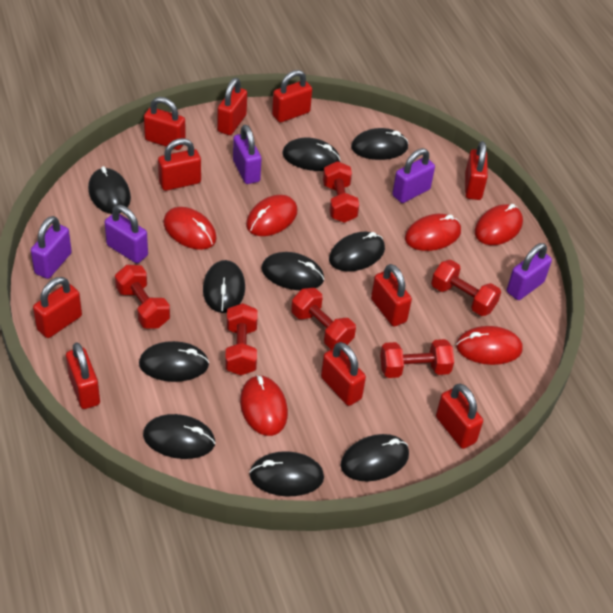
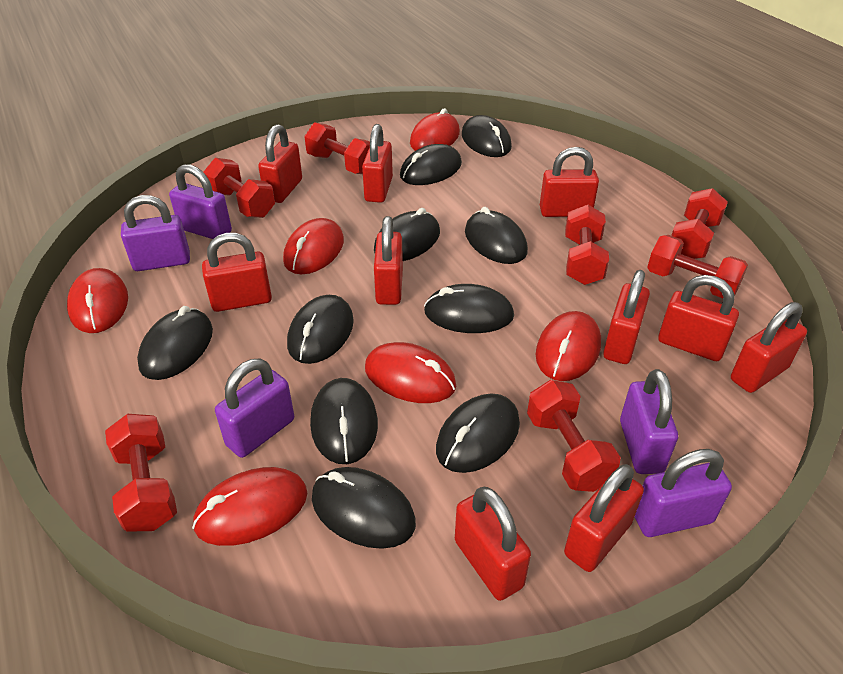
red dumbbell: 6 -> 7

